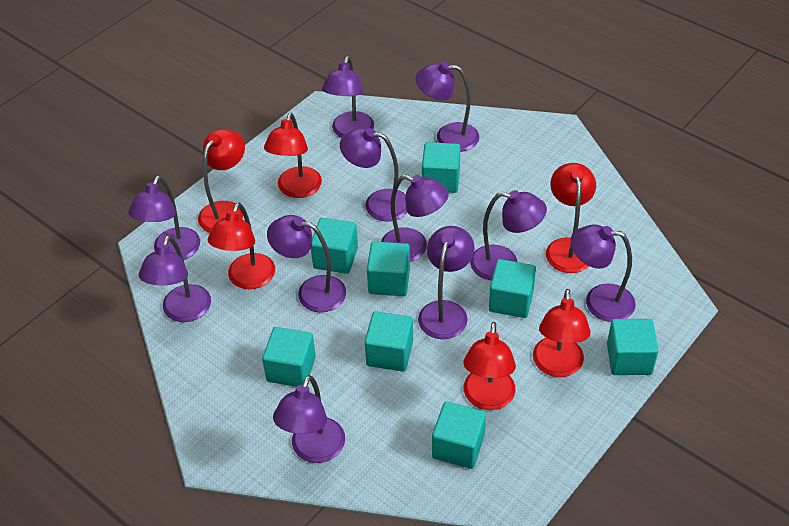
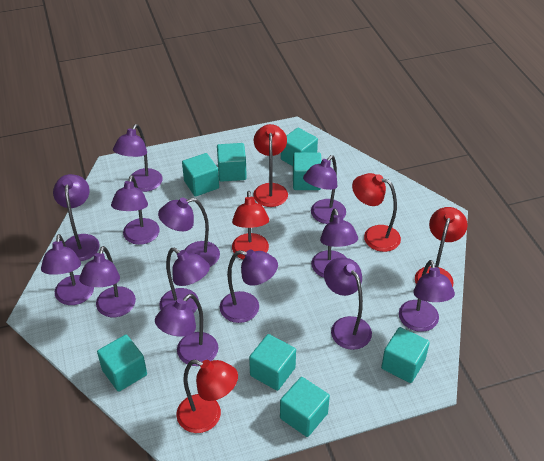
purple lamp: 11 -> 13
red lamp: 6 -> 5

